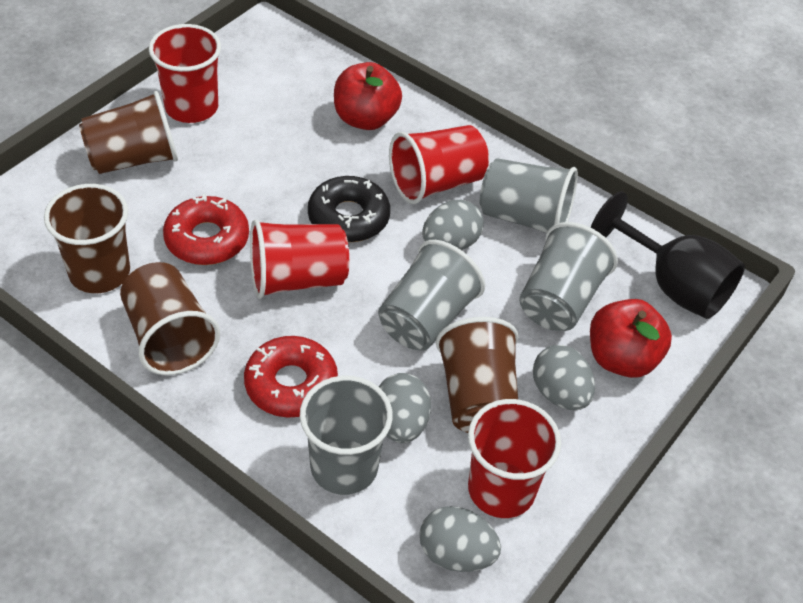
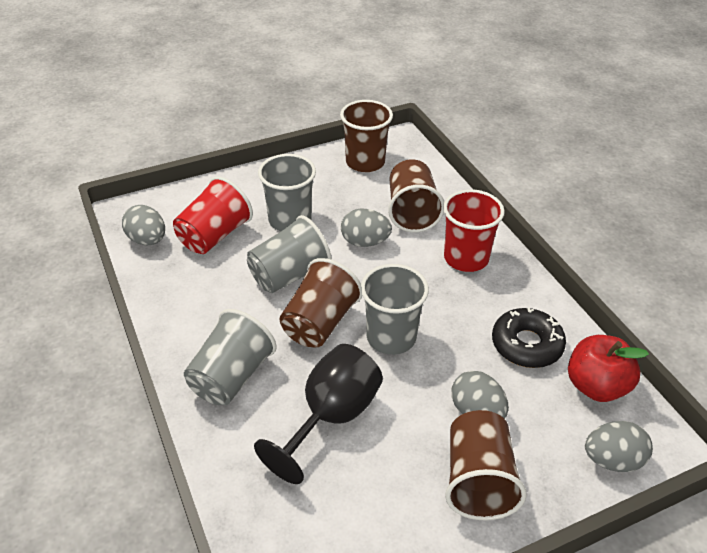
red apple: 2 -> 1
red cup: 4 -> 2
red donut: 2 -> 0

